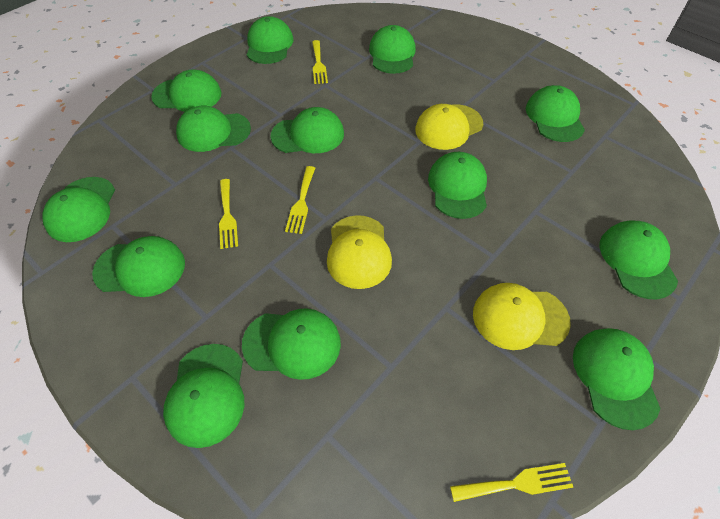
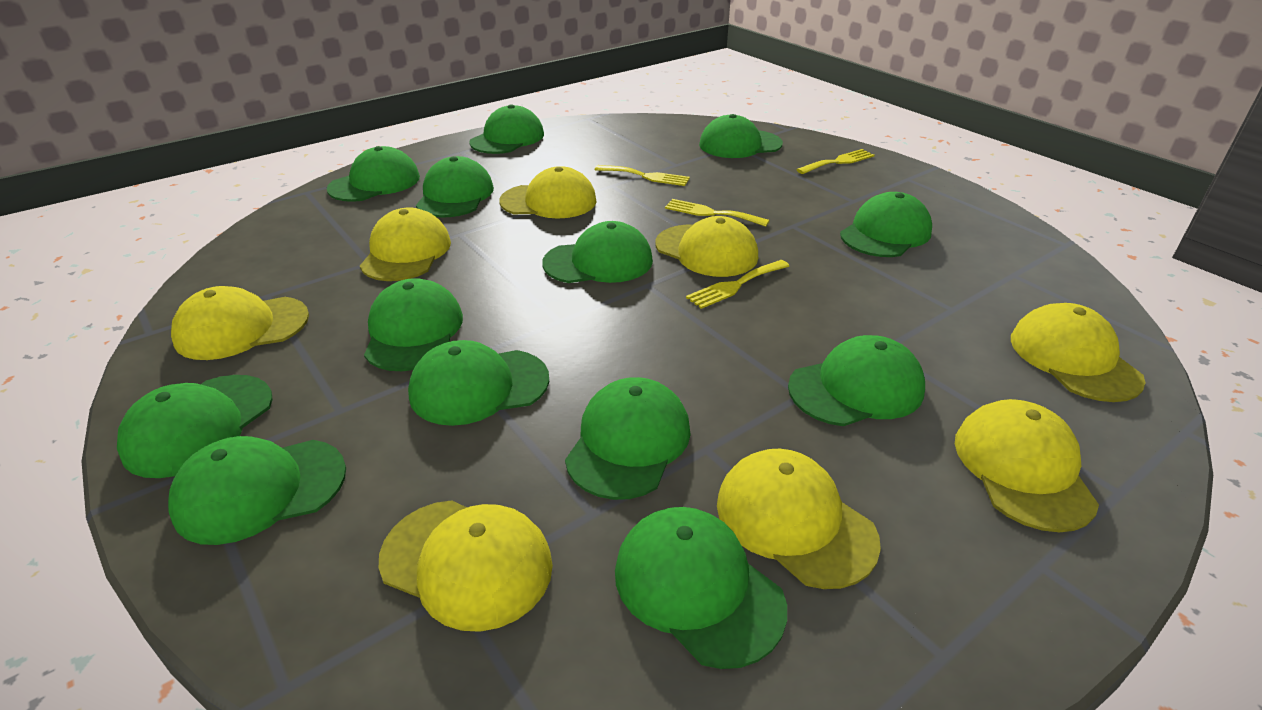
yellow cap: 3 -> 8

